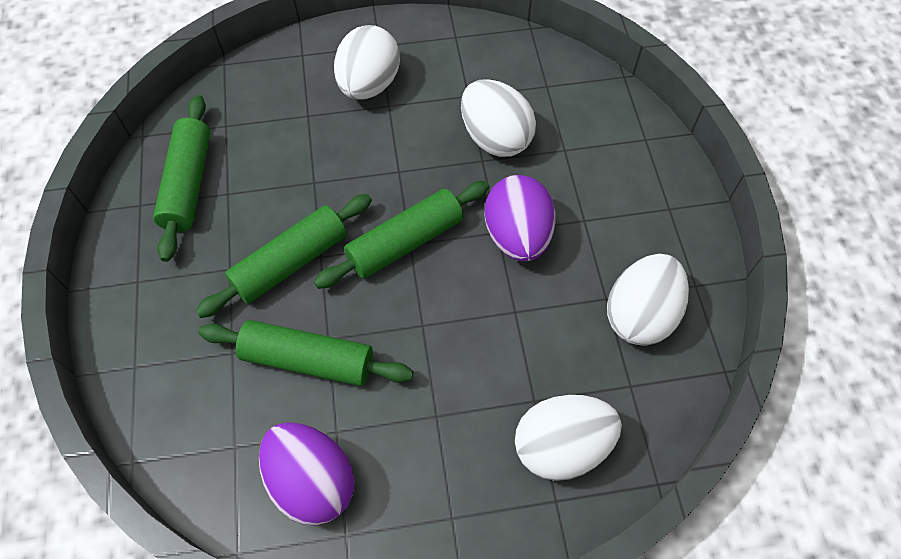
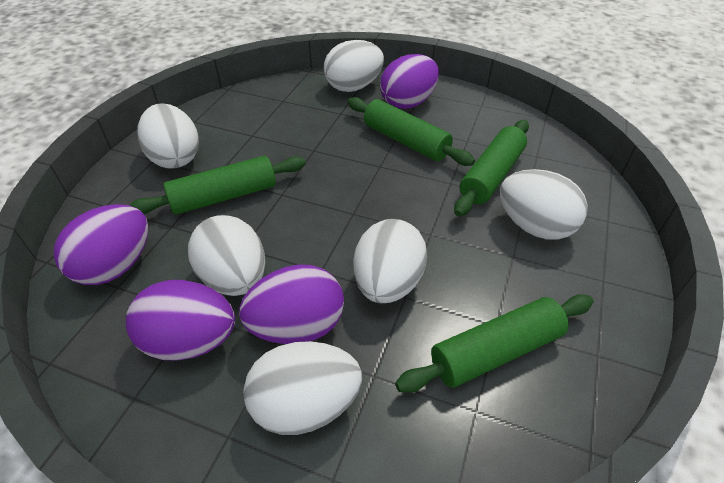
purple egg: 2 -> 4
white egg: 4 -> 6

